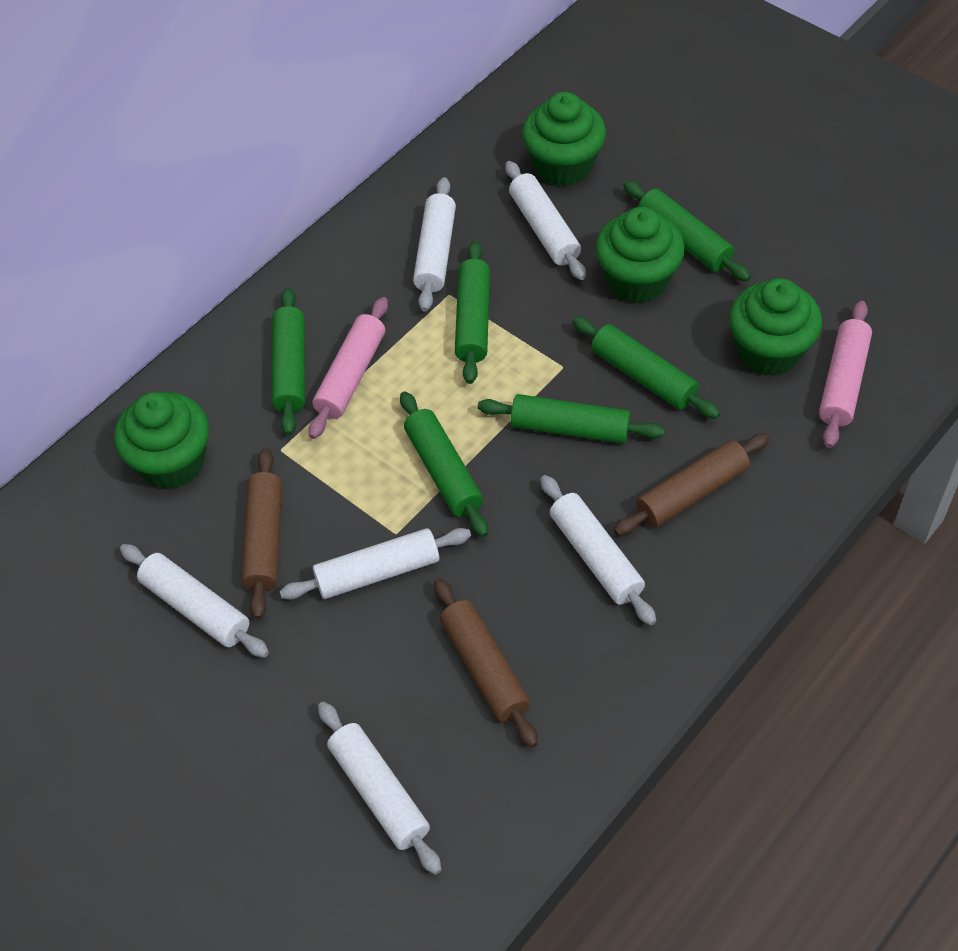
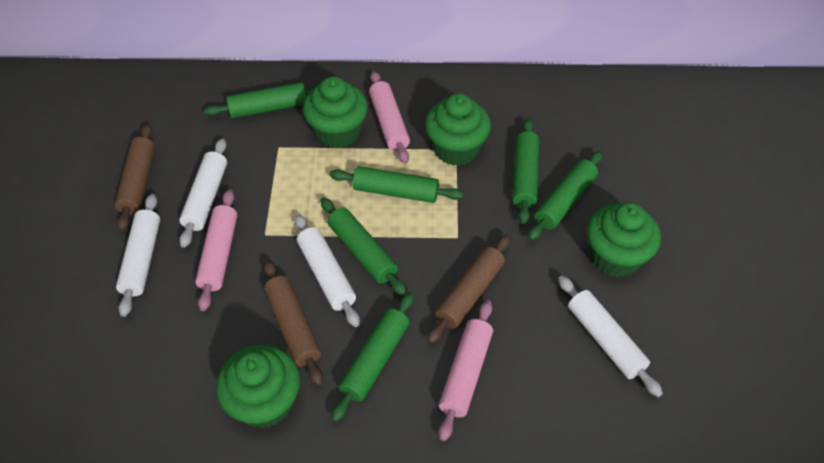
pink rolling pin: 2 -> 3
white rolling pin: 6 -> 4

